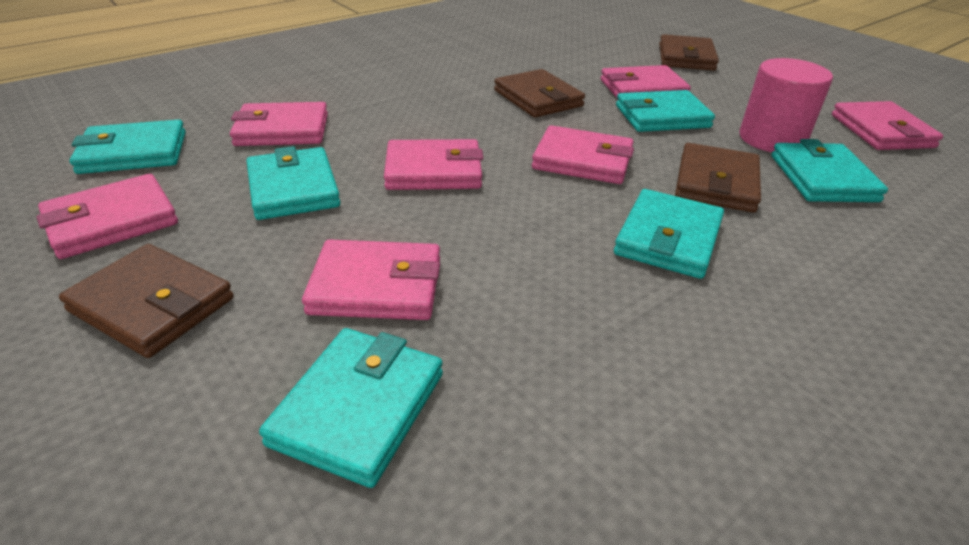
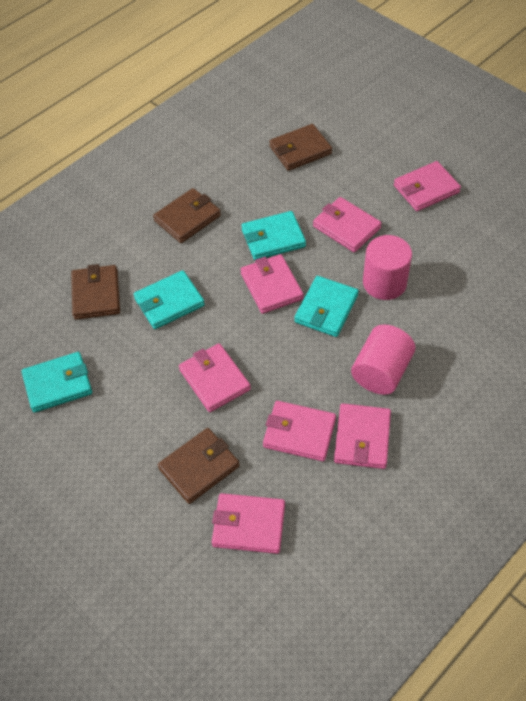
pink cylinder: 1 -> 2
turquoise wallet: 6 -> 4

